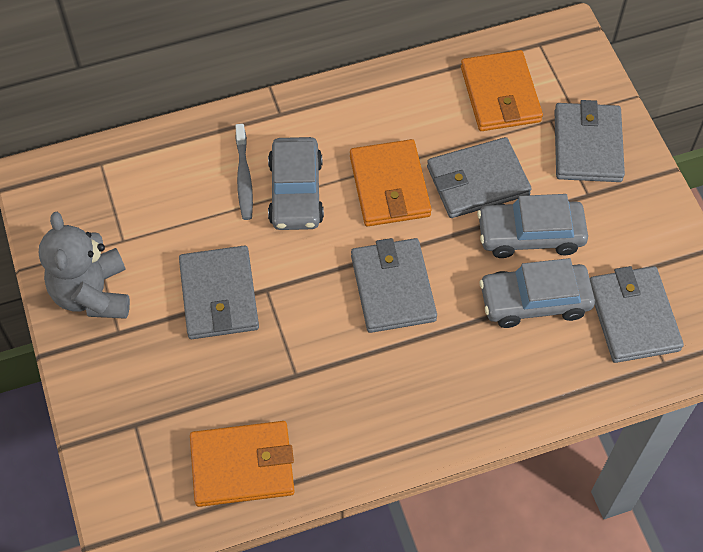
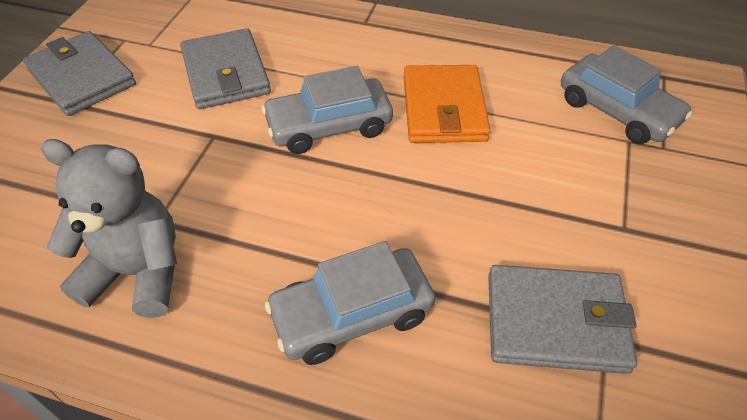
grey toothbrush: 1 -> 0
grey wallet: 5 -> 3
orange wallet: 3 -> 1

